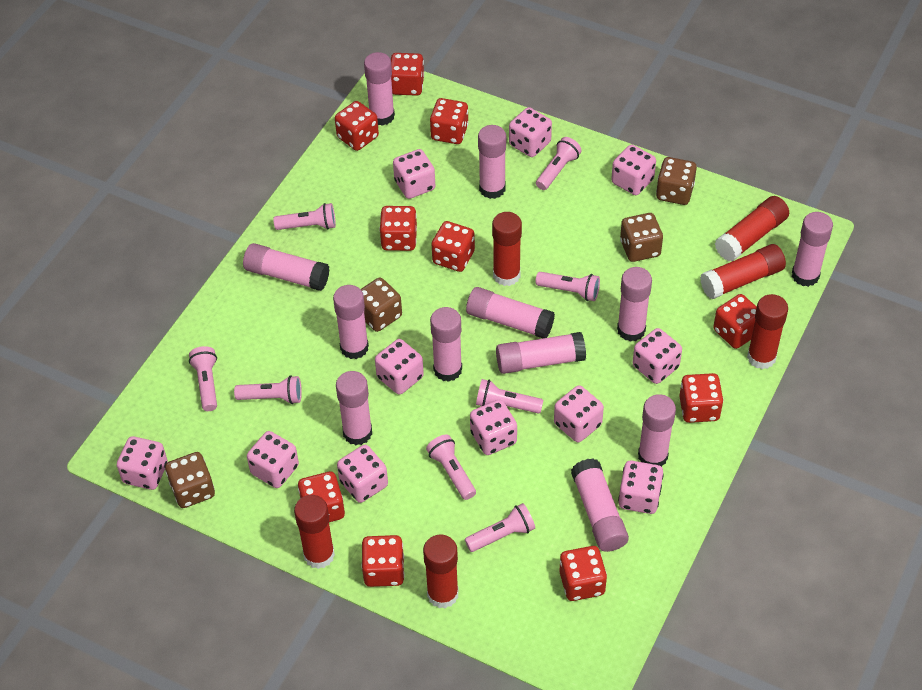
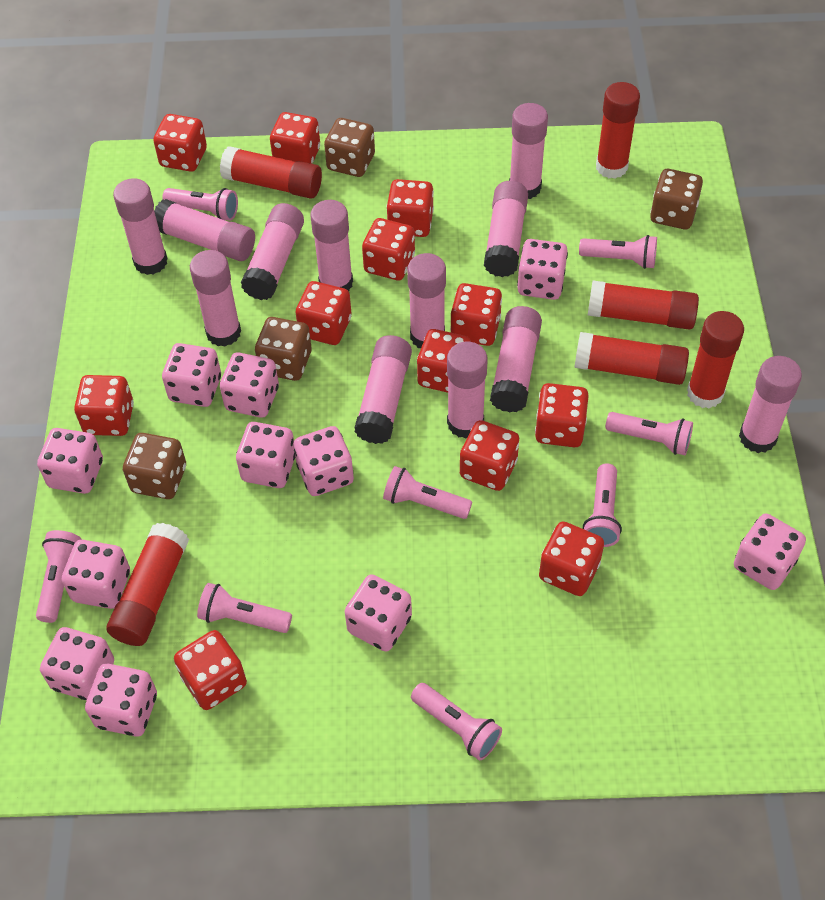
red dice: 10 -> 12

